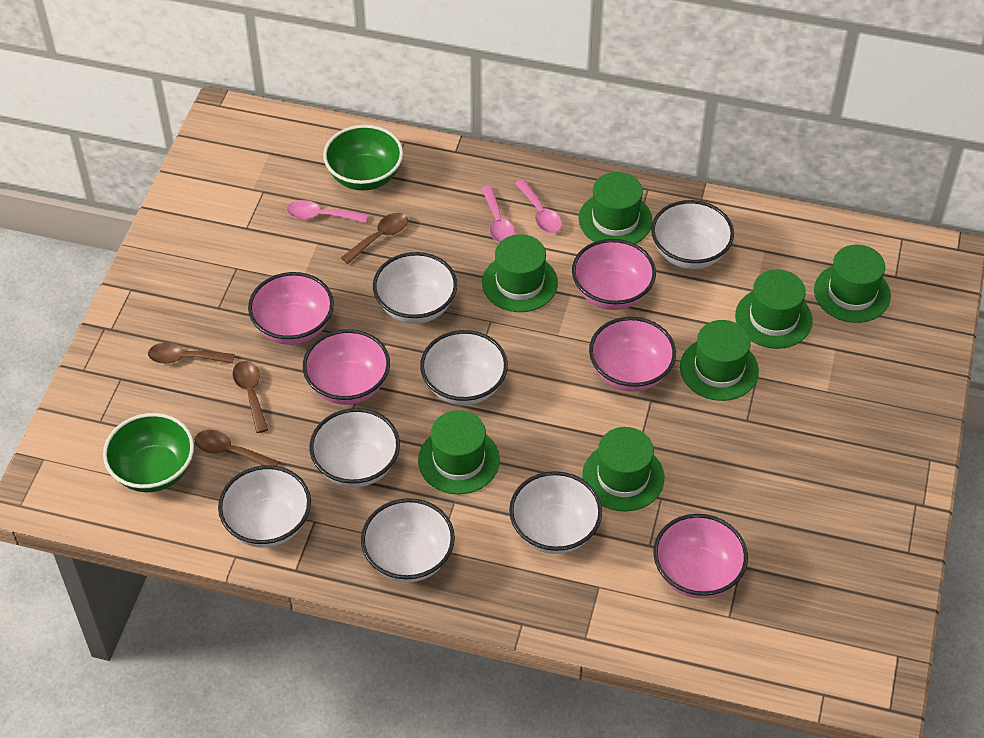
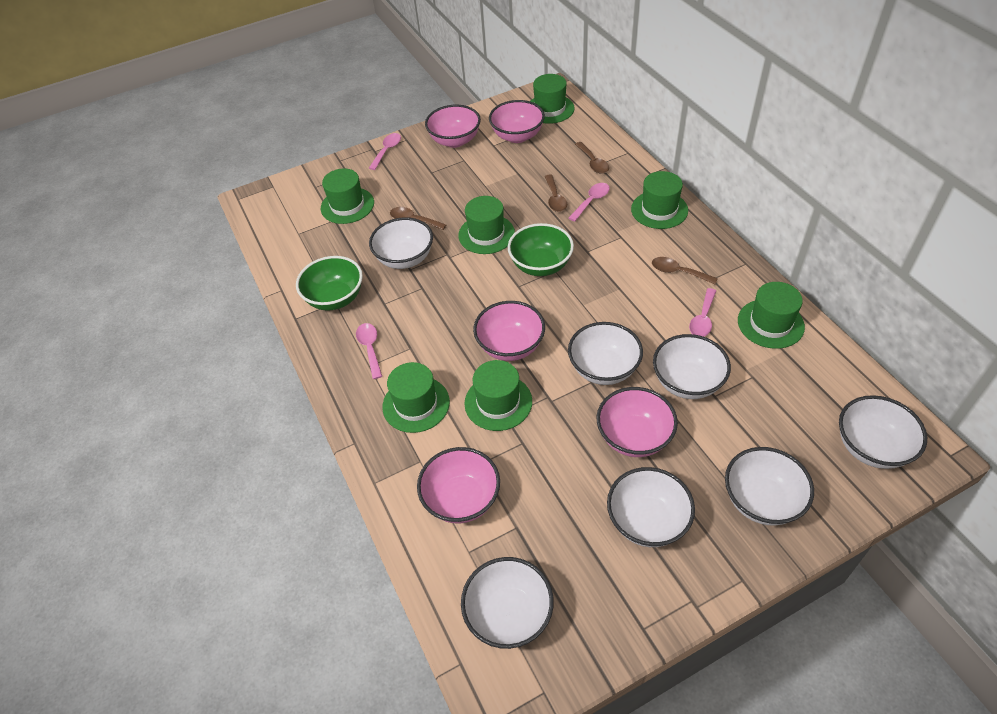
pink spoon: 3 -> 4

